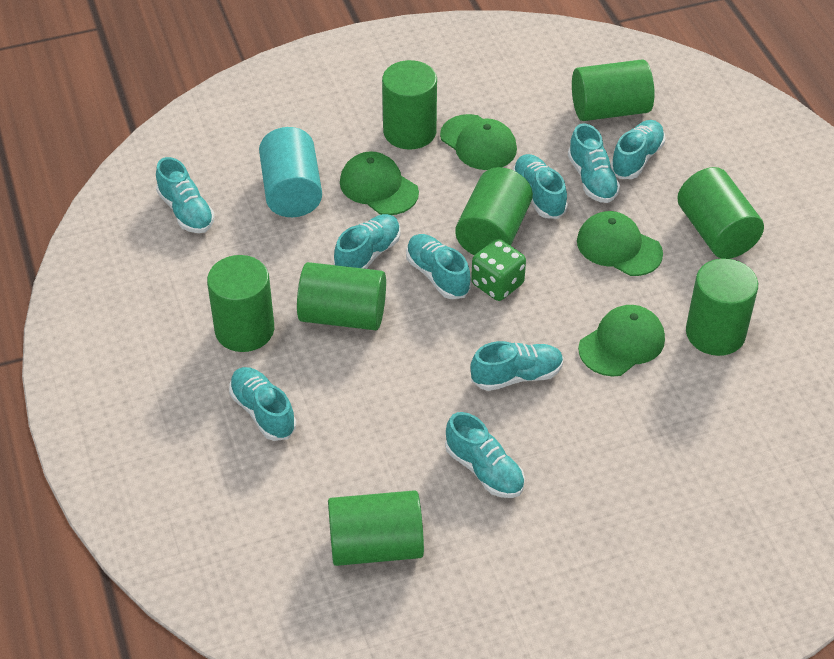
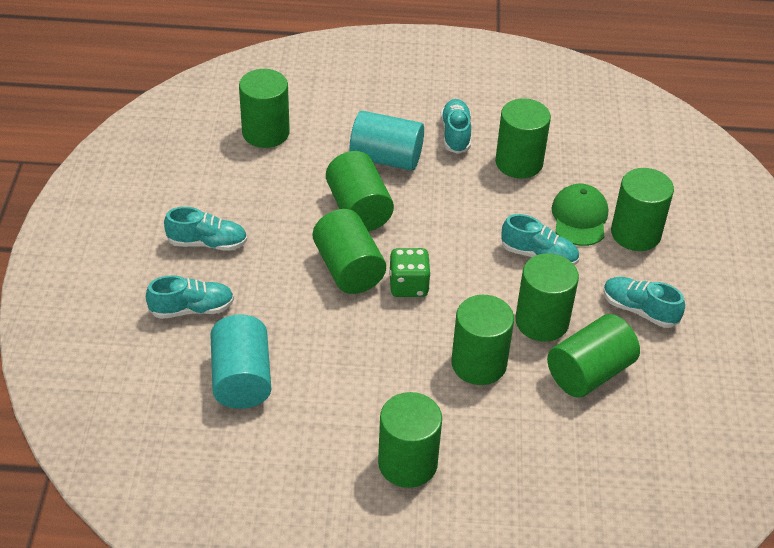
green cap: 4 -> 1
green cylinder: 8 -> 9
turquoise cylinder: 1 -> 2
turquoise shoe: 9 -> 5

